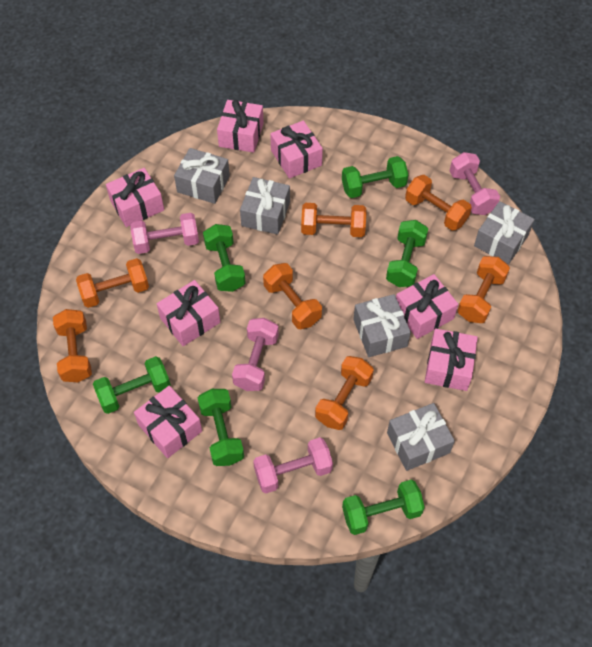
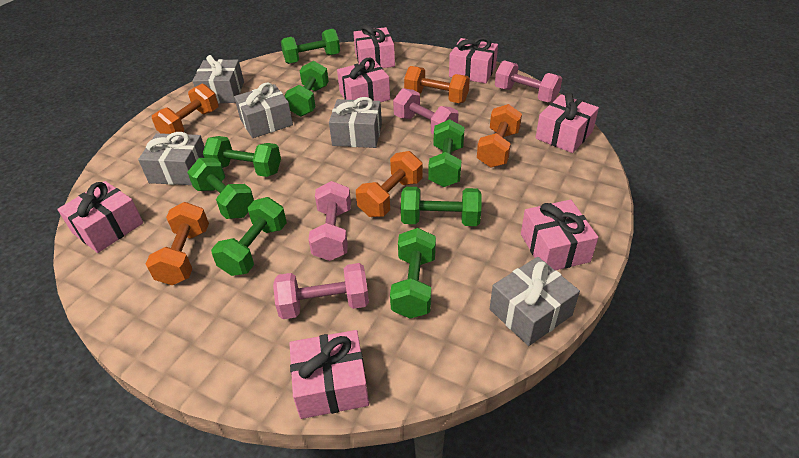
green dumbbell: 6 -> 8
orange dumbbell: 7 -> 5

